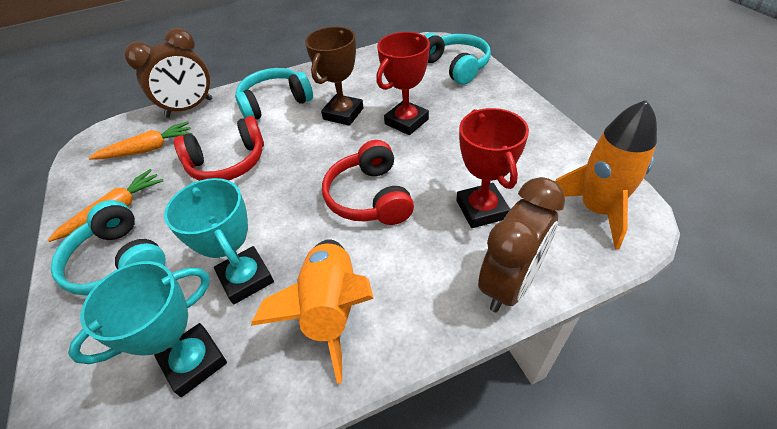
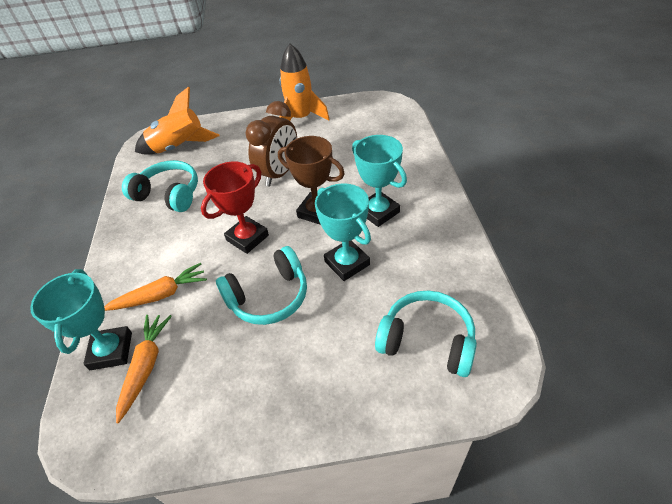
brown clock: 2 -> 1
red headphones: 2 -> 0
red trophy: 2 -> 1
turquoise trophy: 2 -> 3

